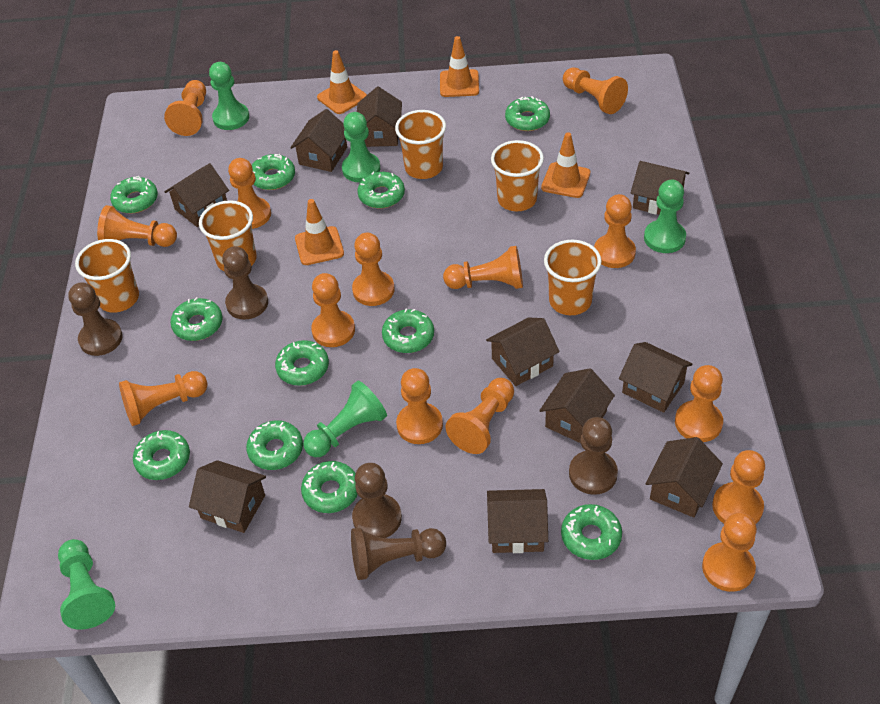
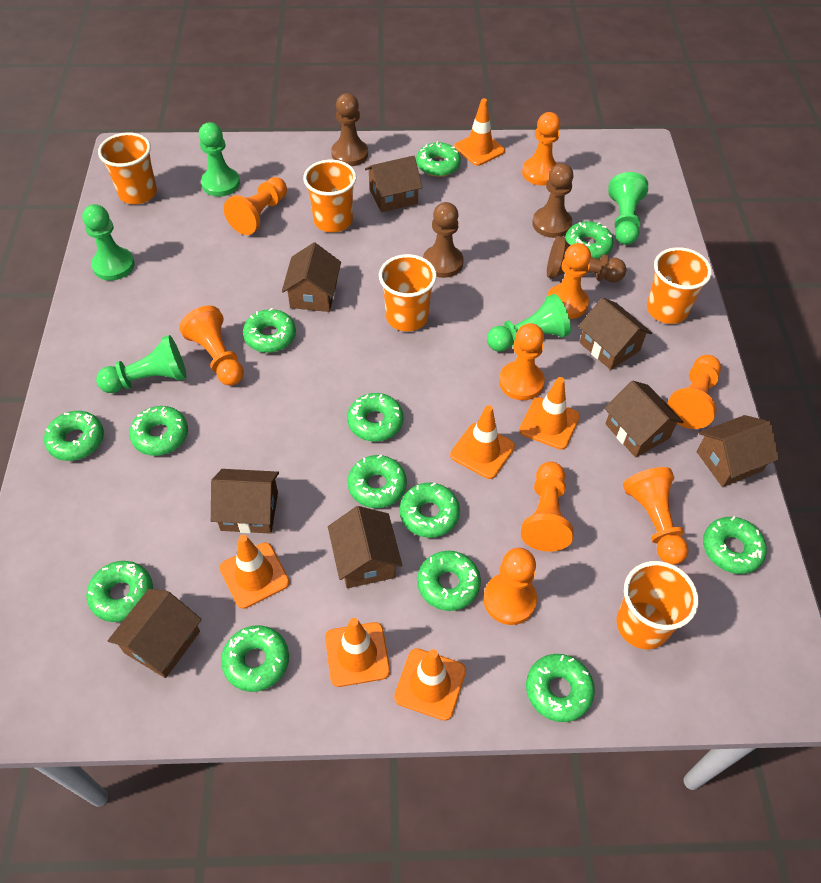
brown house: 10 -> 8
brown pawn: 5 -> 4
green donut: 11 -> 13
orange pawn: 14 -> 9
orange traffic cone: 4 -> 6

